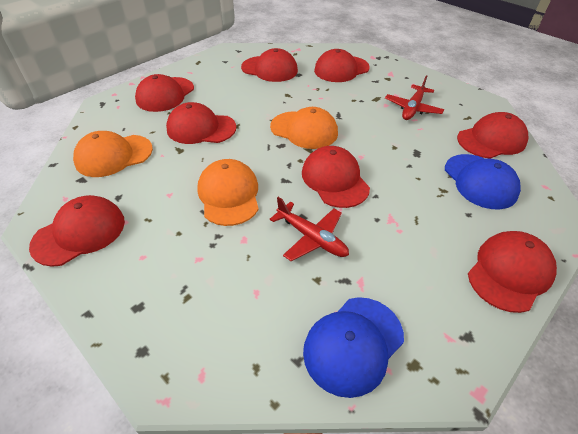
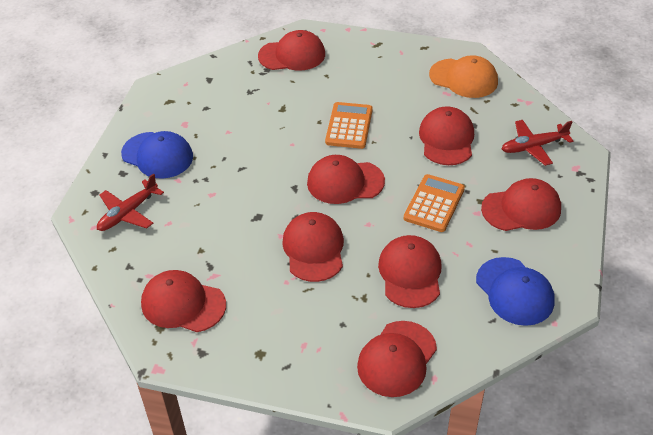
orange calculator: 0 -> 2
orange cap: 3 -> 1

